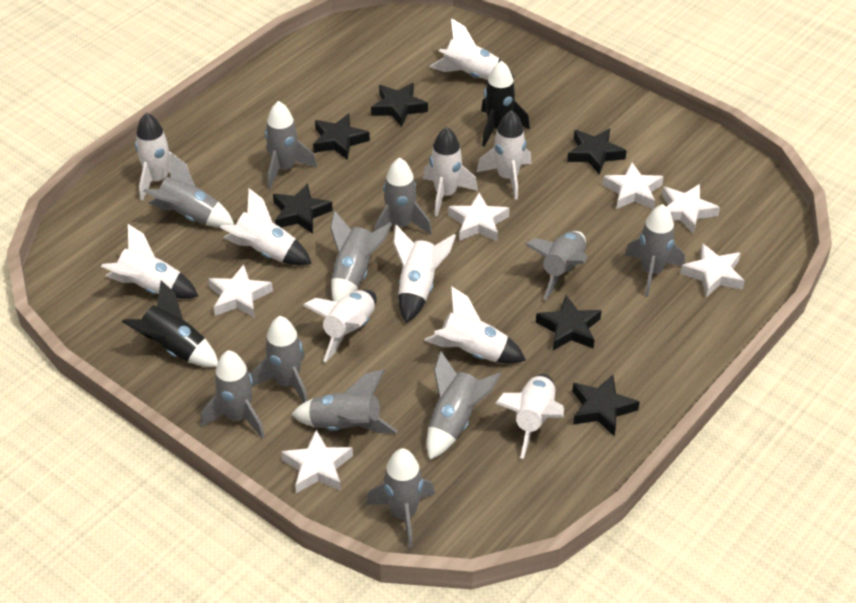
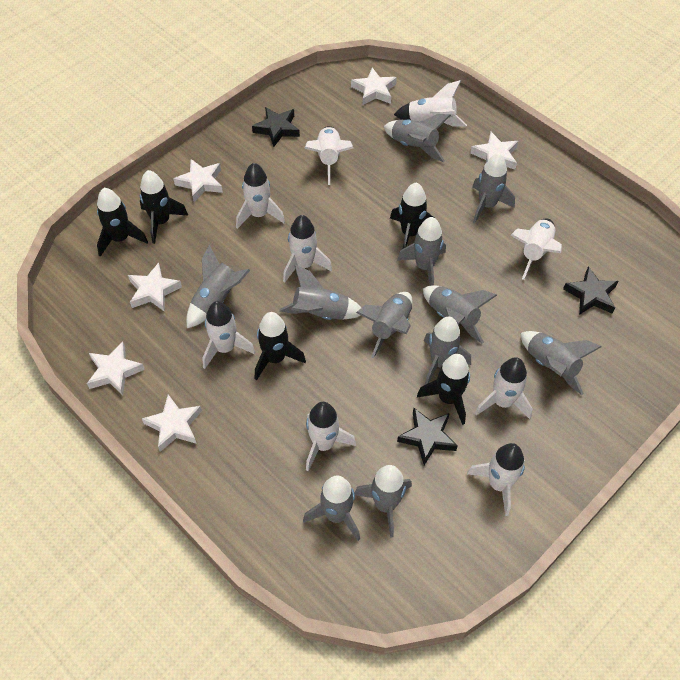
black rocket: 2 -> 5
black star: 6 -> 3
white rocket: 10 -> 9

